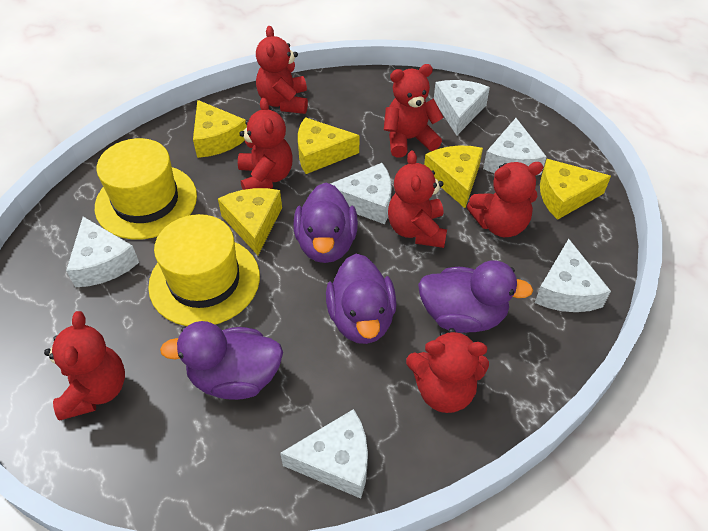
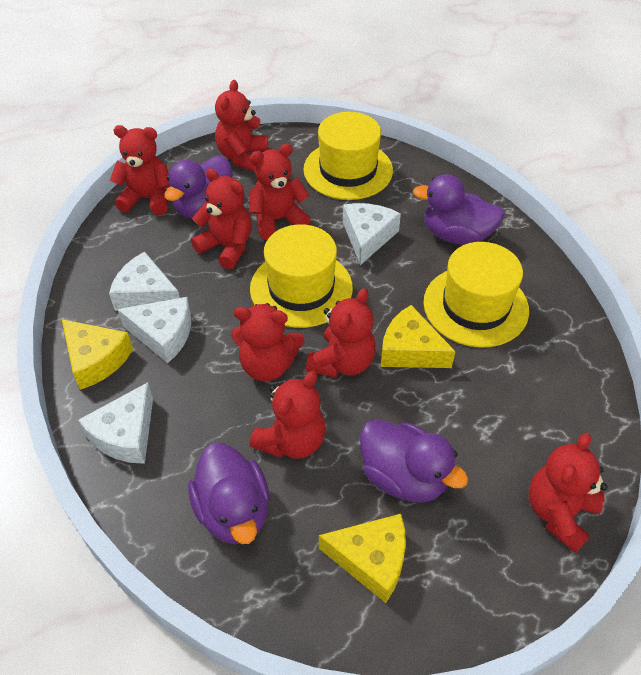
red teddy bear: 7 -> 8
white cheese: 6 -> 4
yellow cheese: 5 -> 3
yellow hat: 2 -> 3

